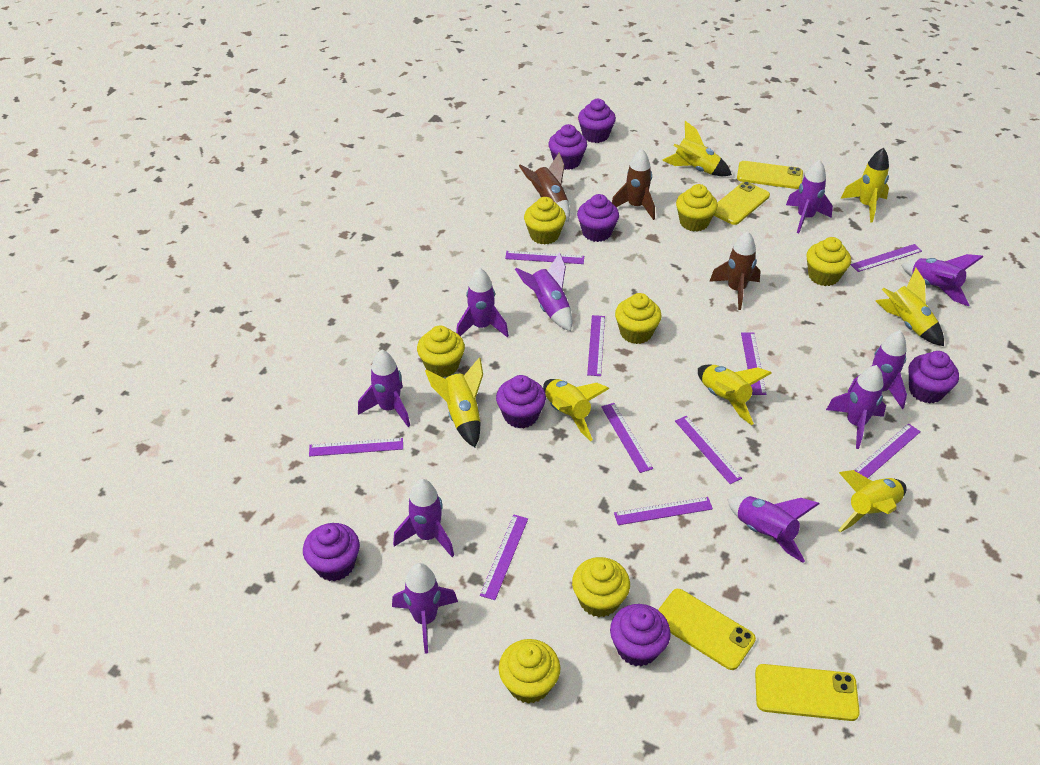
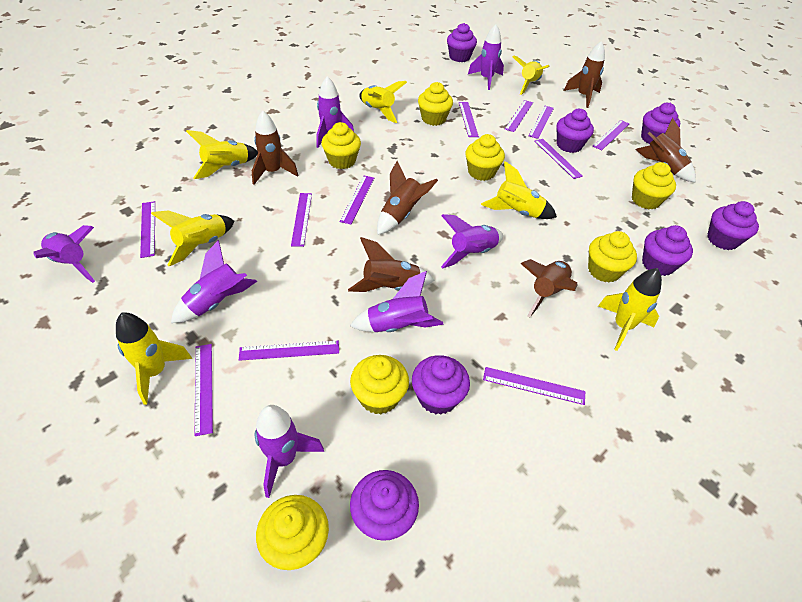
brown rocket: 3 -> 6
purple rocket: 10 -> 7
purple ruler: 10 -> 11
yellow phone: 4 -> 0

